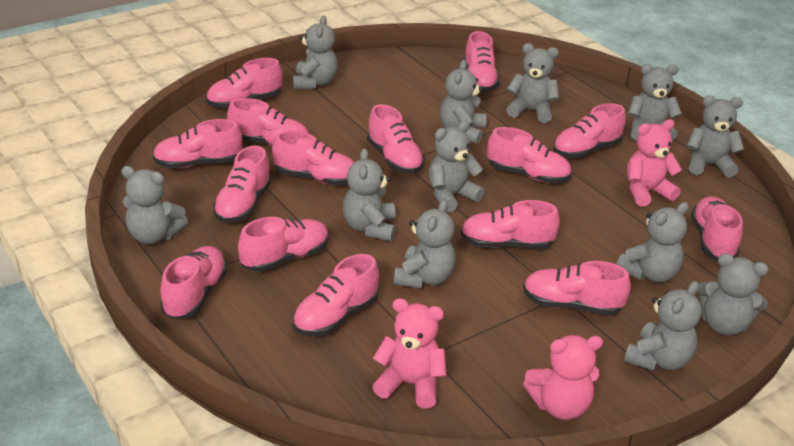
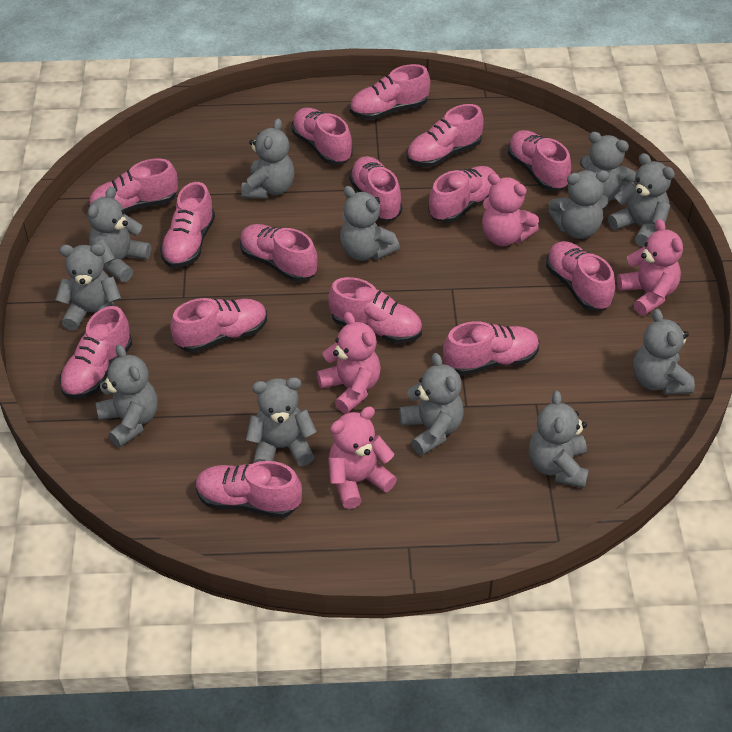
pink teddy bear: 3 -> 4

